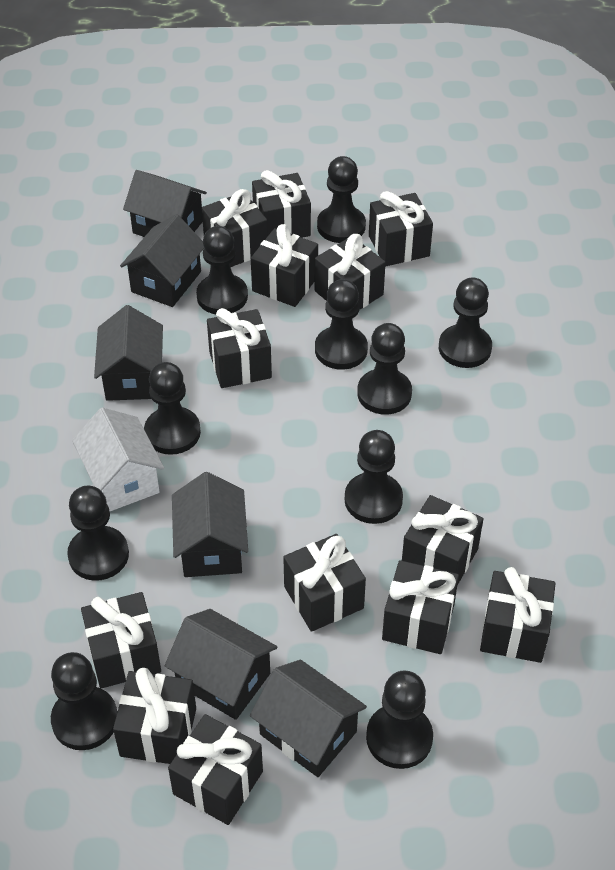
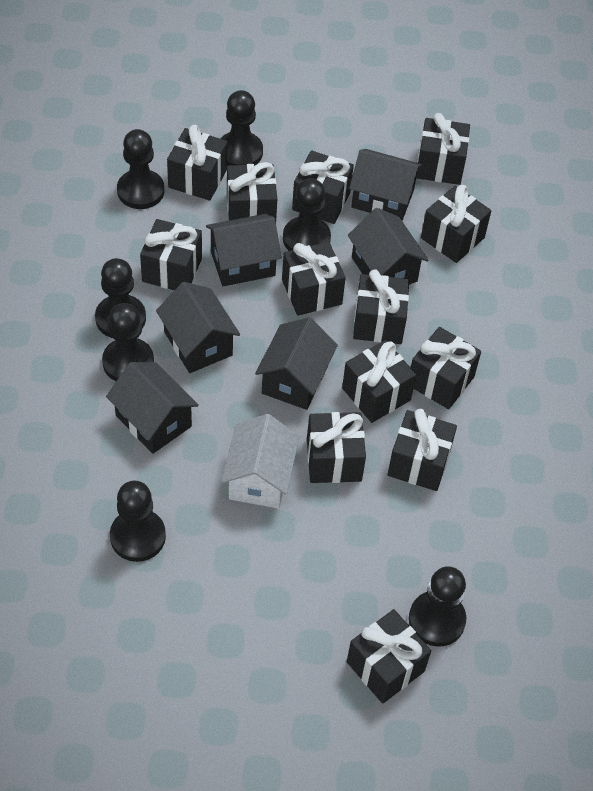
black pawn: 10 -> 7

